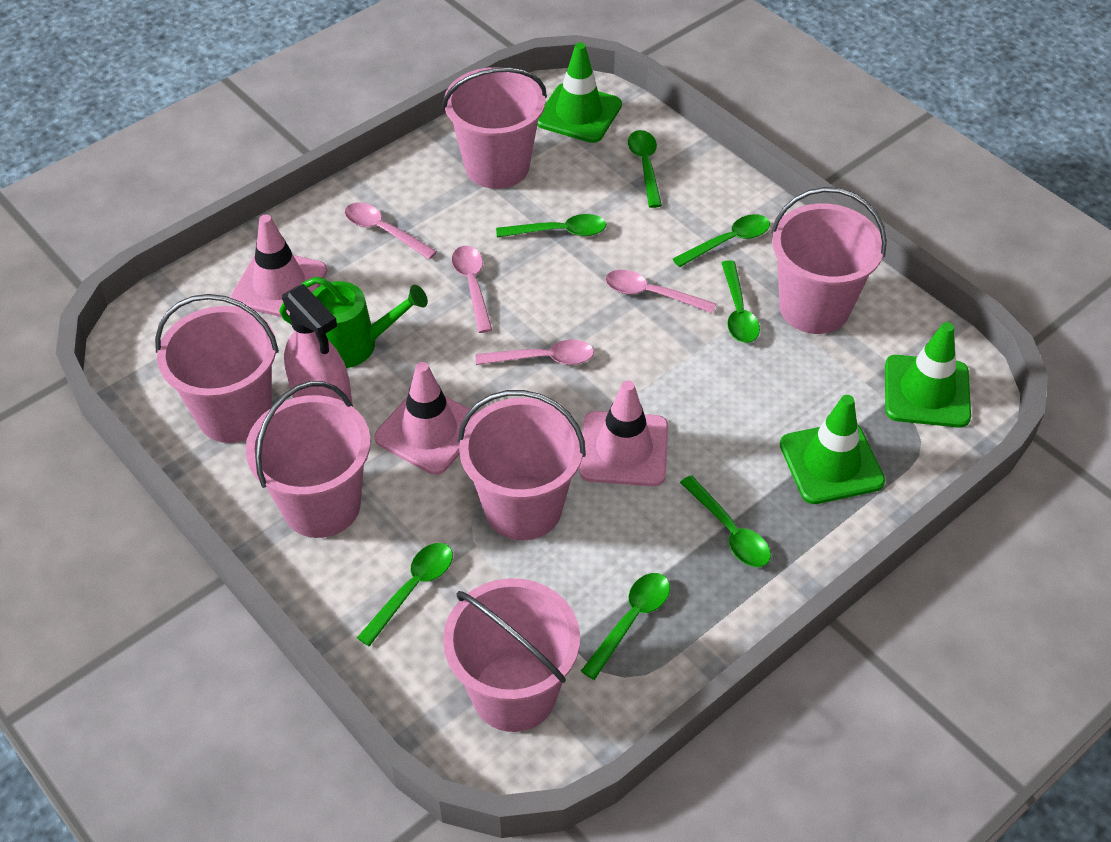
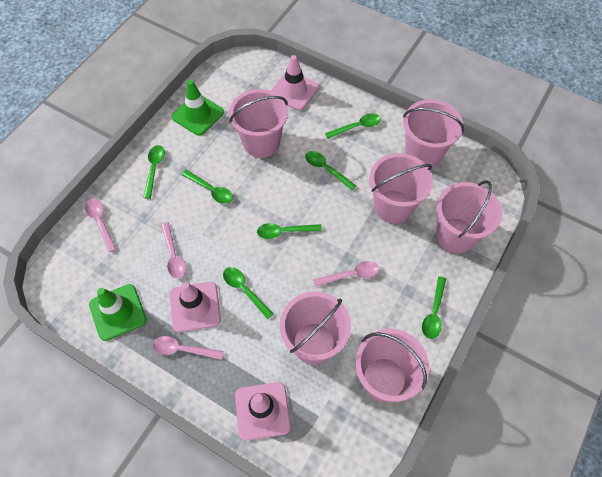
green traffic cone: 3 -> 2
green watering can: 1 -> 0
pink spray bottle: 1 -> 0

